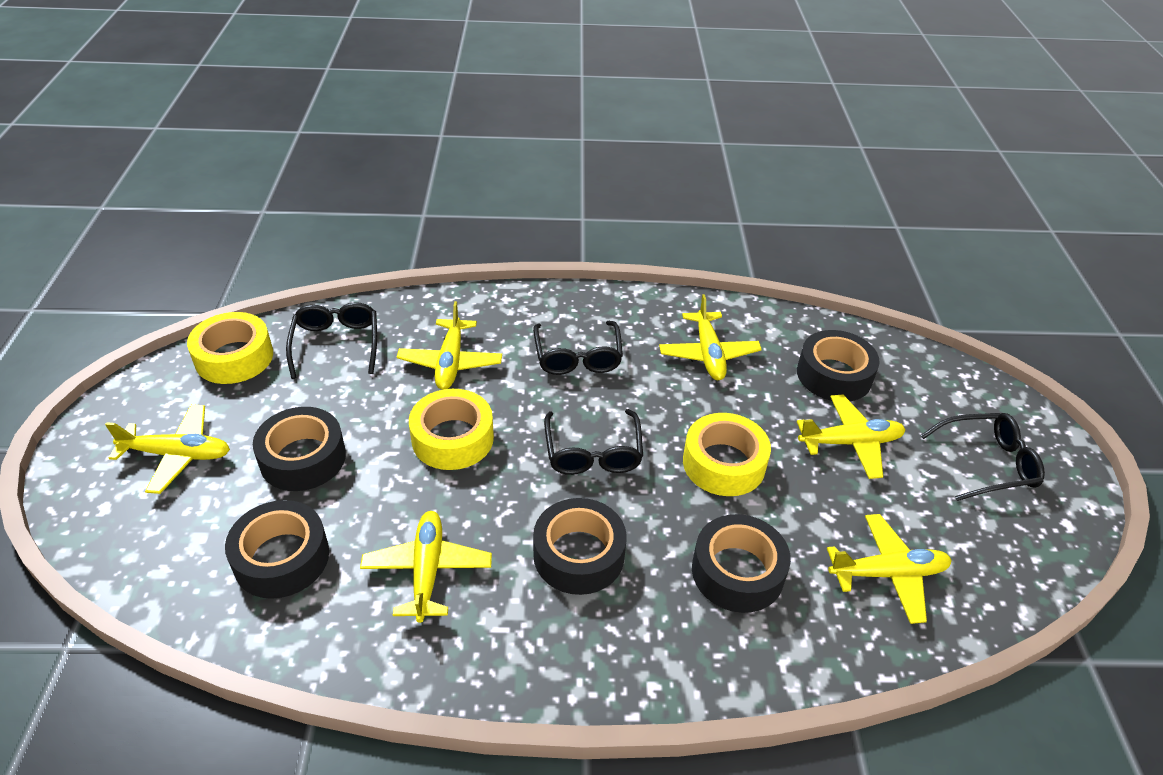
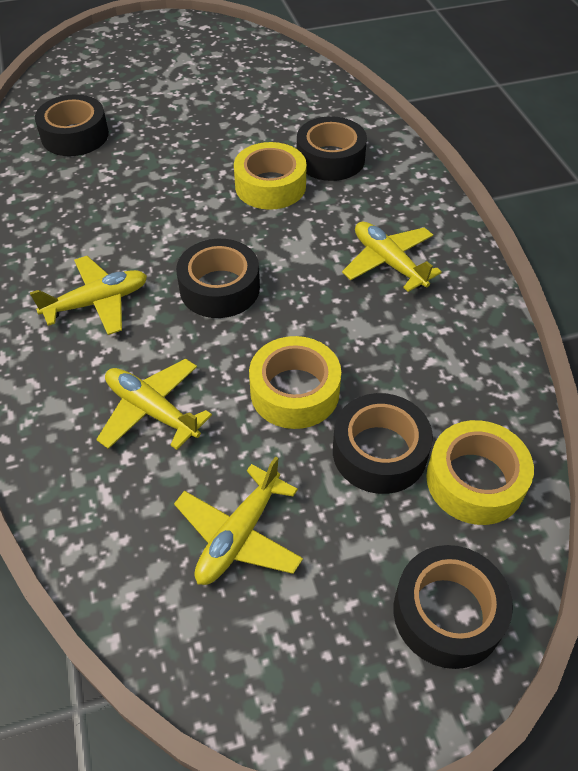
black glasses: 4 -> 0
yellow plane: 6 -> 4

